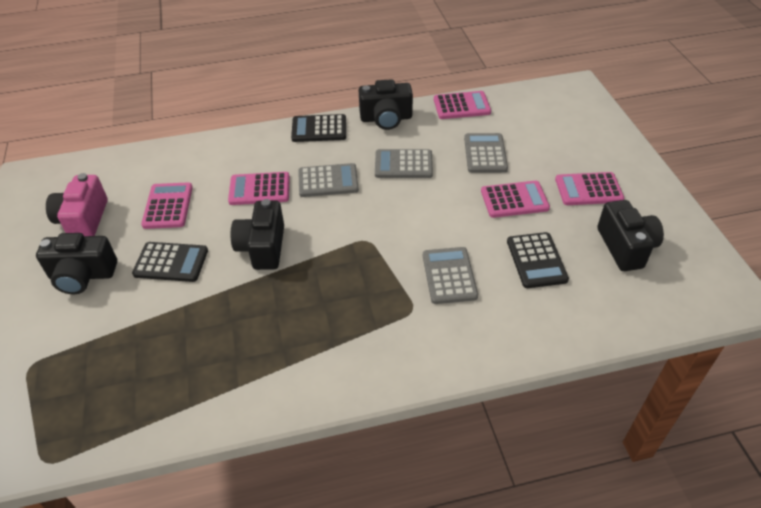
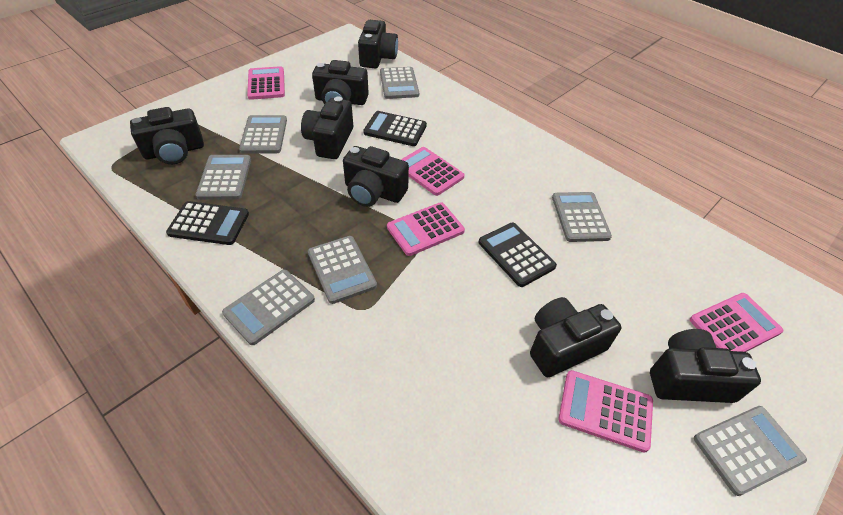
black camera: 4 -> 7
grey calculator: 4 -> 7
pink camera: 1 -> 0

